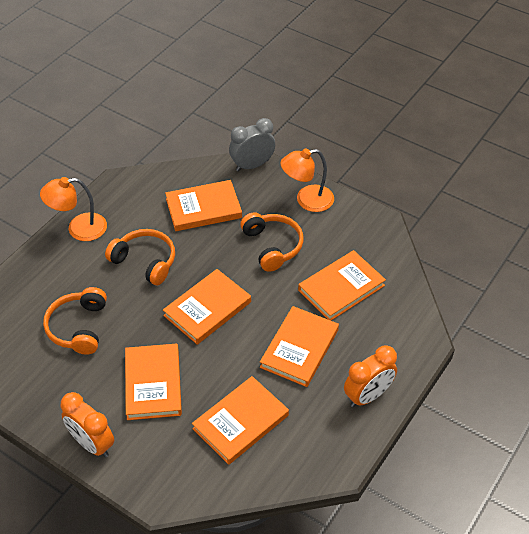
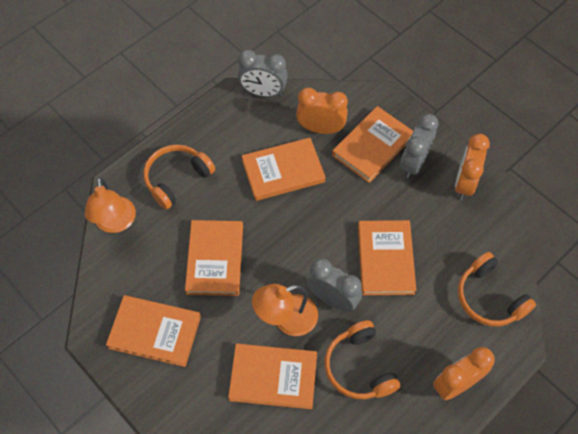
grey clock: 1 -> 3
orange clock: 2 -> 3

